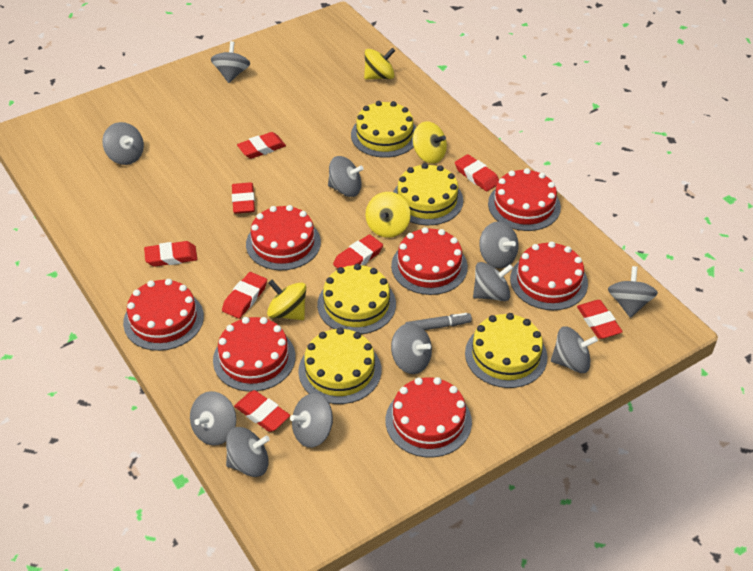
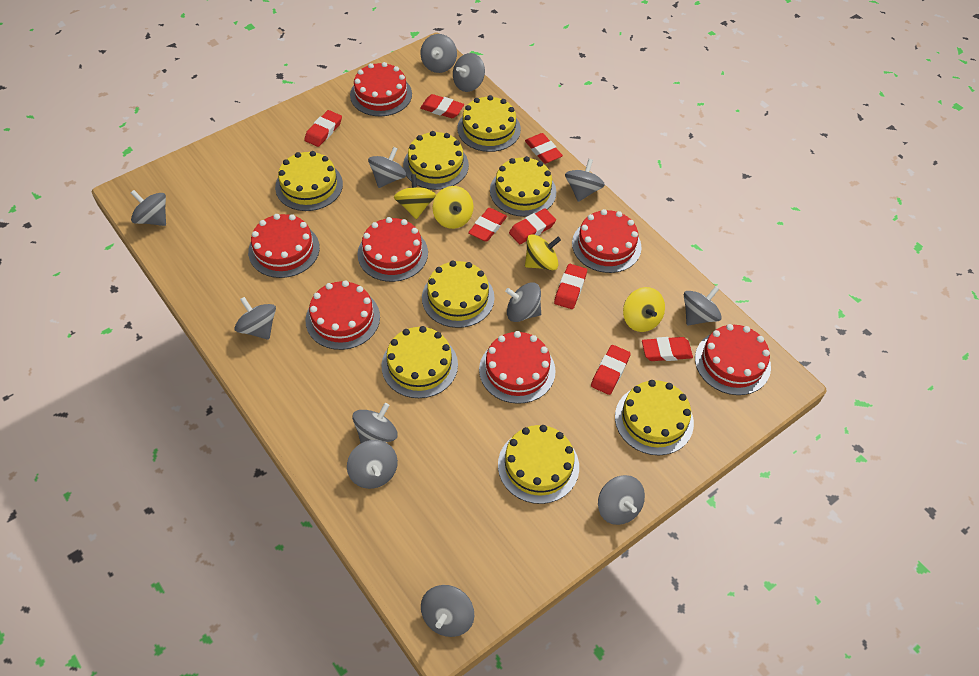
grey marker: 1 -> 0
grey spinning top: 11 -> 12
yellow cake: 5 -> 8

